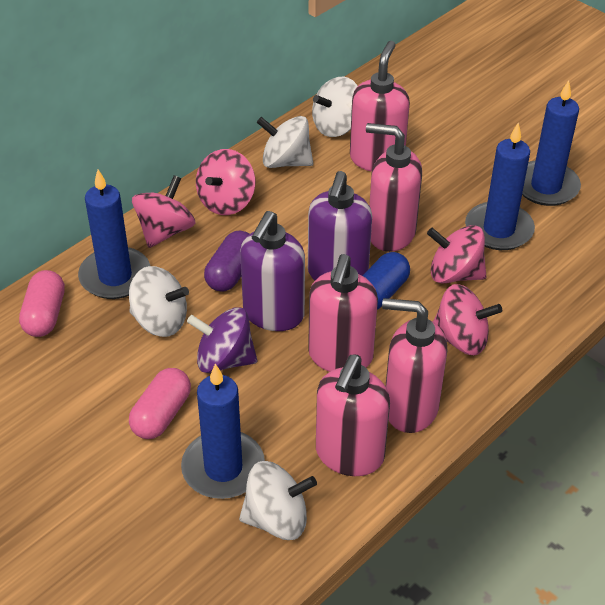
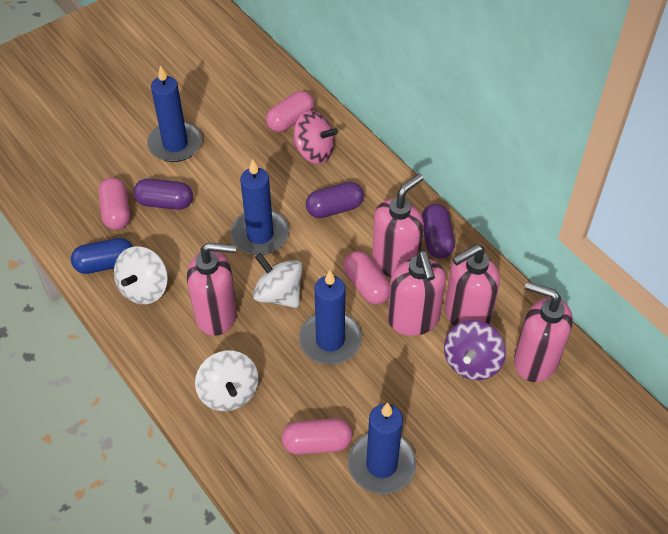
pink capsule: 2 -> 4
pink spinning top: 4 -> 1
purple capsule: 1 -> 3
purple soap dispenser: 2 -> 0
white spinning top: 4 -> 3

